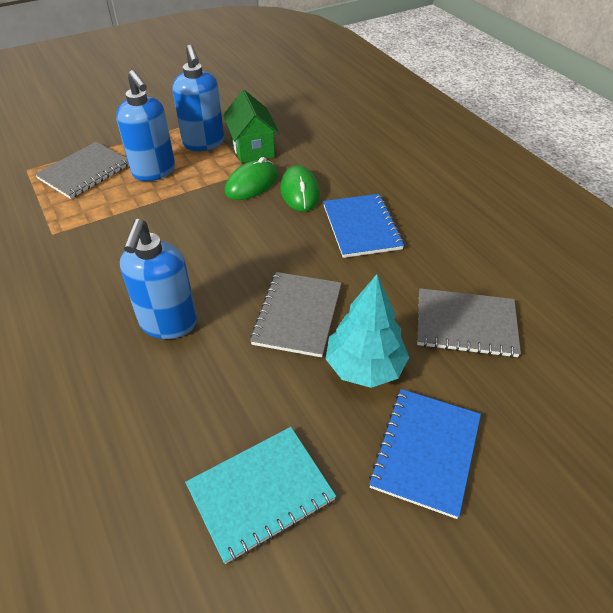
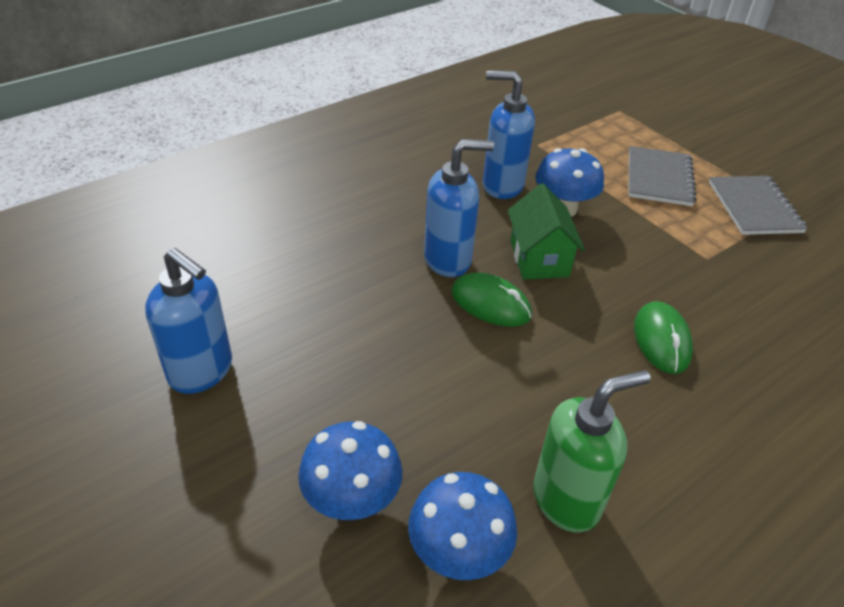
blue mushroom: 0 -> 3
blue notebook: 2 -> 0
green soap dispenser: 0 -> 1
grey notebook: 3 -> 2
turquoise notebook: 1 -> 0
turquoise tree: 1 -> 0

